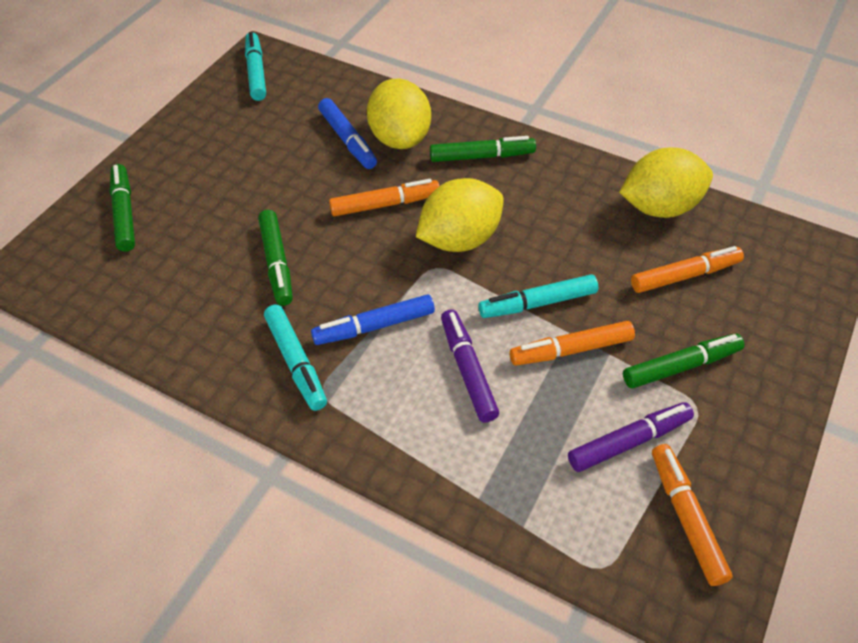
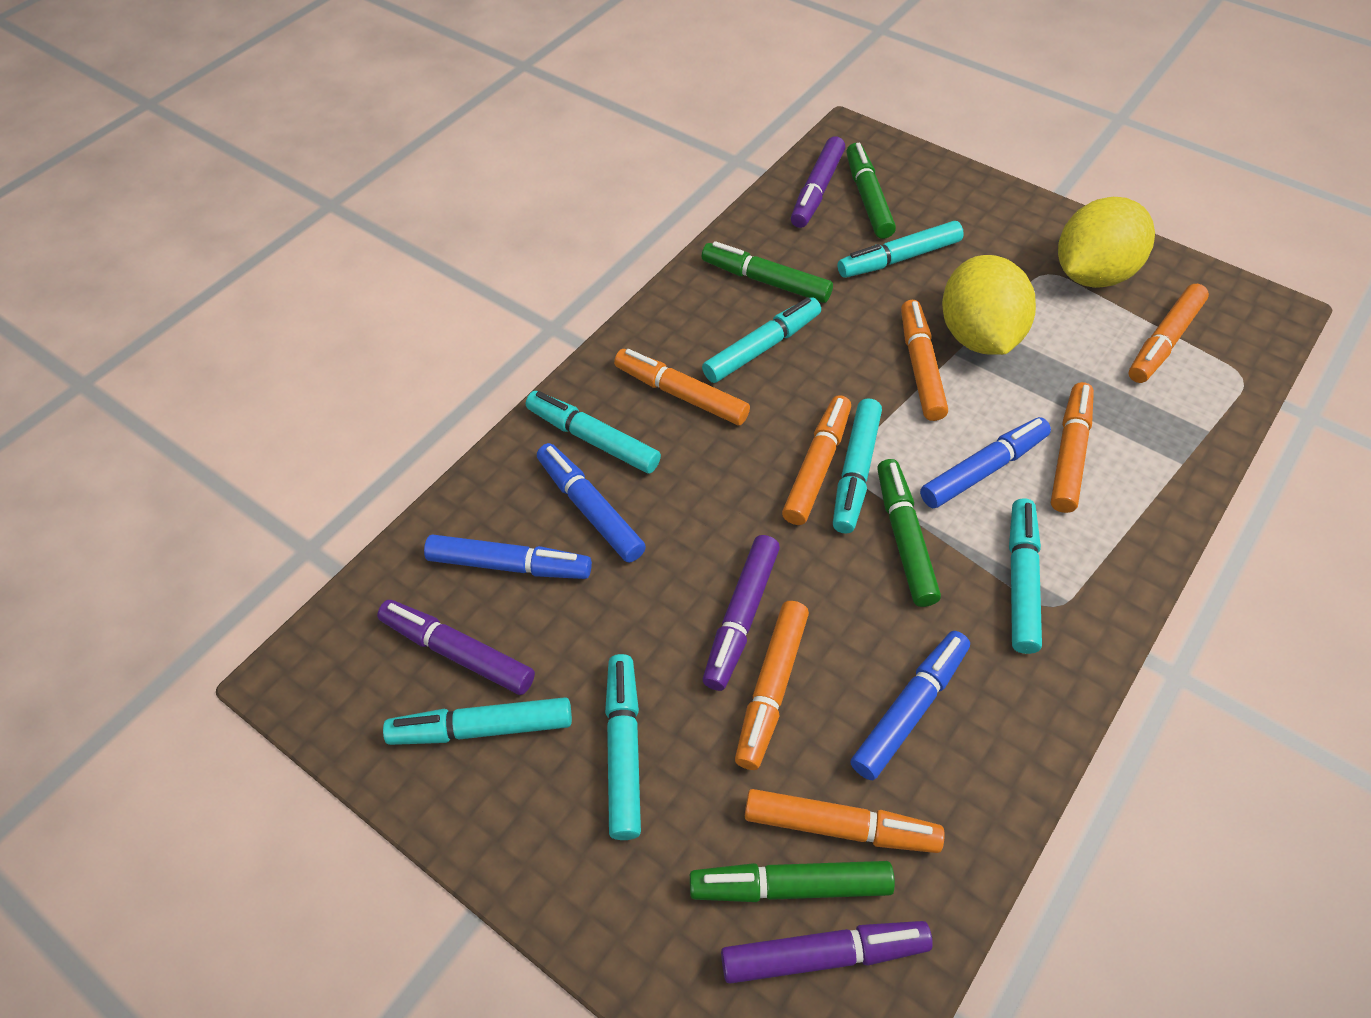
blue marker: 2 -> 4
orange marker: 4 -> 7
purple marker: 2 -> 4
turquoise marker: 3 -> 7
yellow lemon: 3 -> 2

